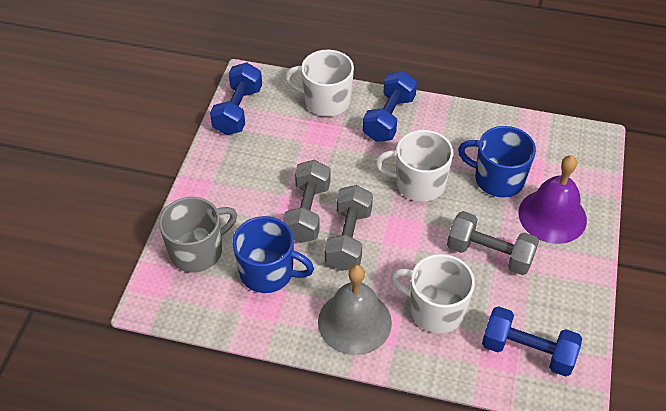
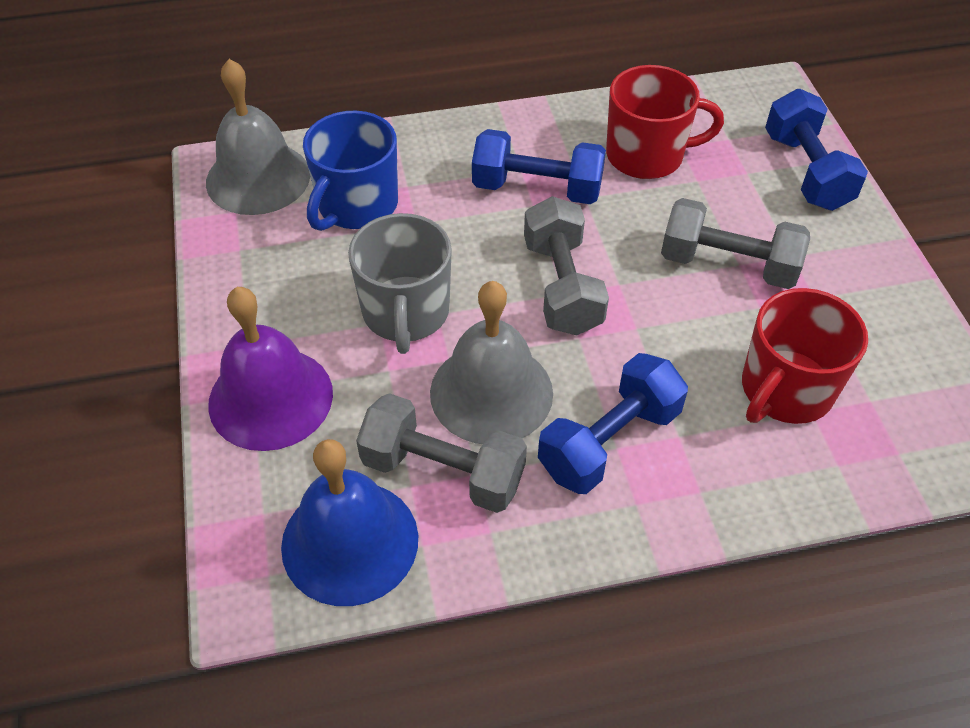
blue bell: 0 -> 1
blue mug: 2 -> 1
grey bell: 1 -> 2
red mug: 0 -> 2
white mug: 3 -> 0

